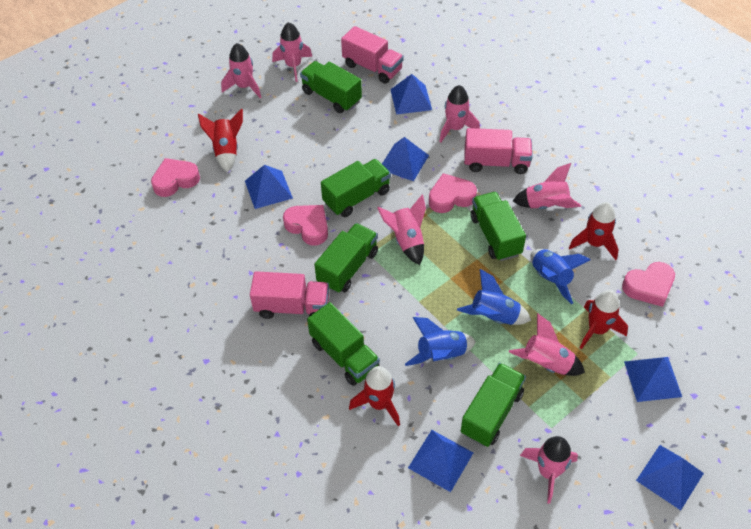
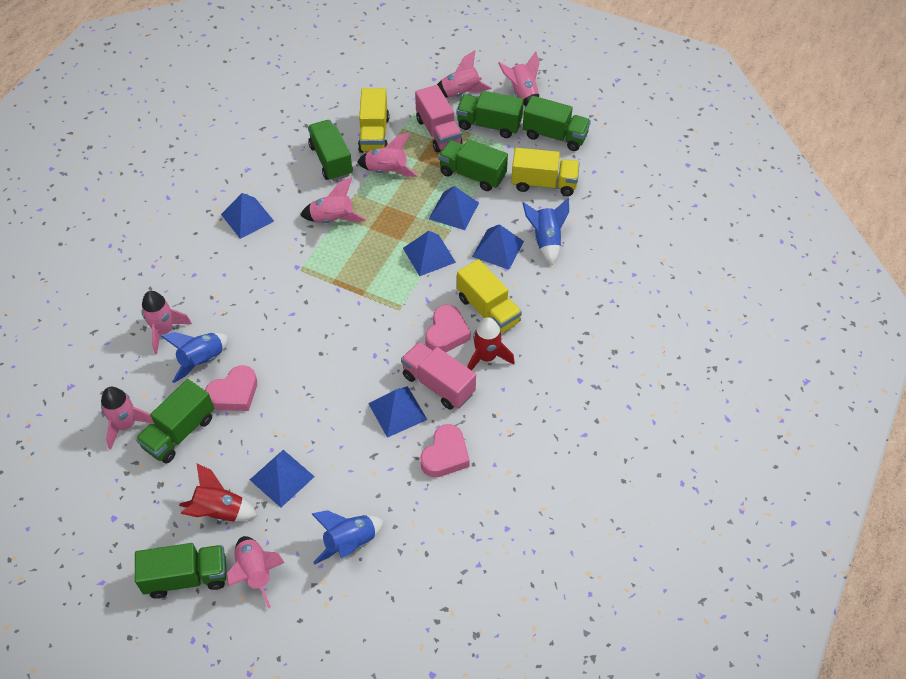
pink heart: 4 -> 3
pink truck: 3 -> 2
red rocket: 4 -> 2
yellow truck: 0 -> 3

